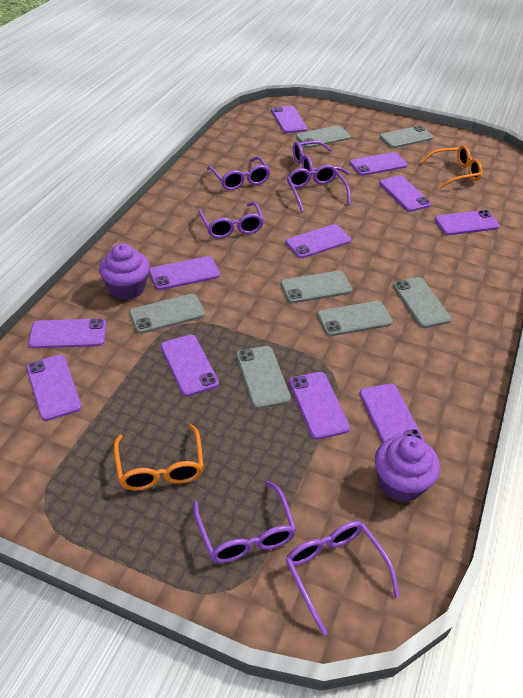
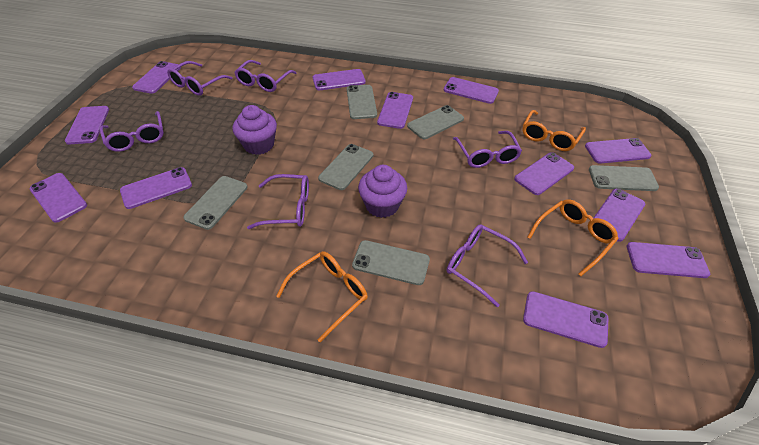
grey phone: 7 -> 6
orange glasses: 2 -> 3
purple phone: 11 -> 12

